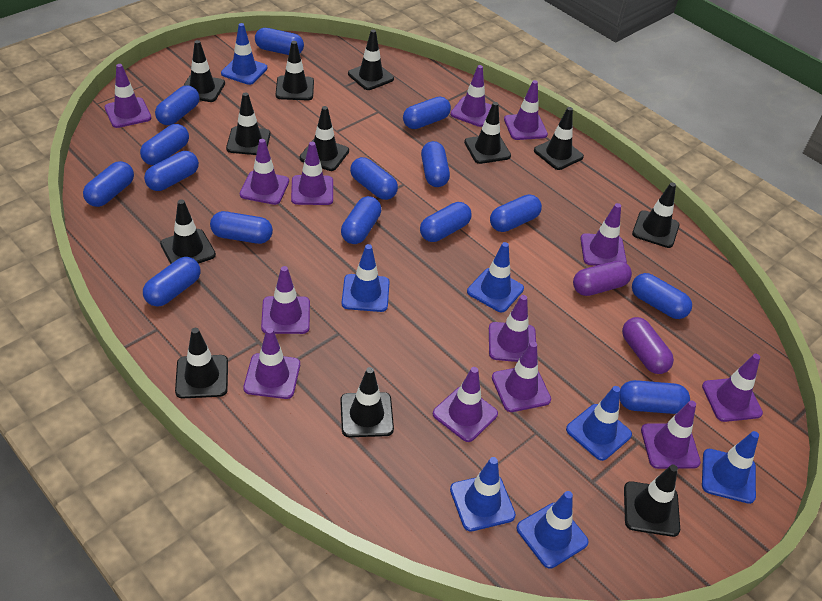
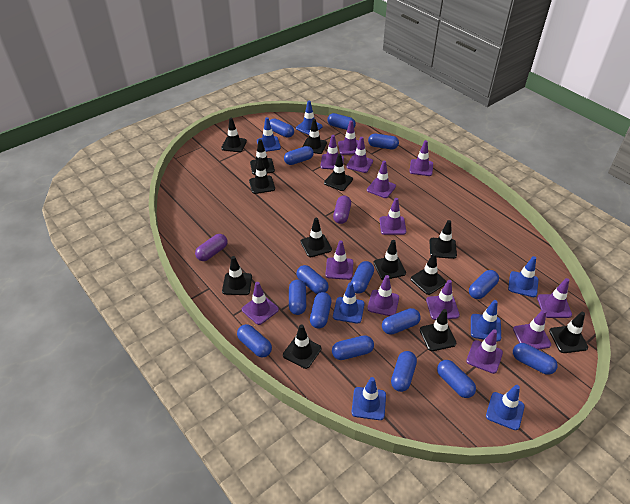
black traffic cone: 12 -> 13

